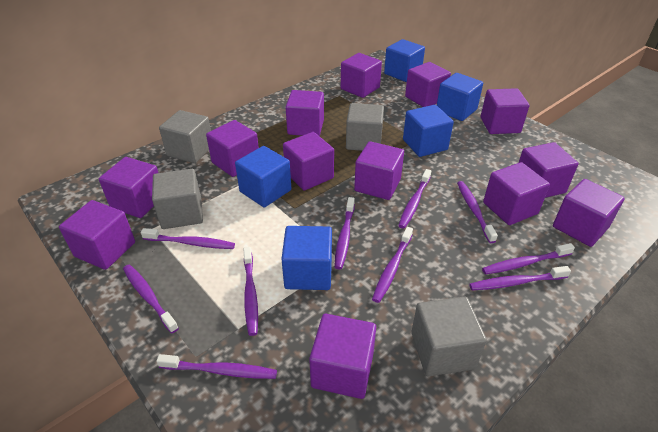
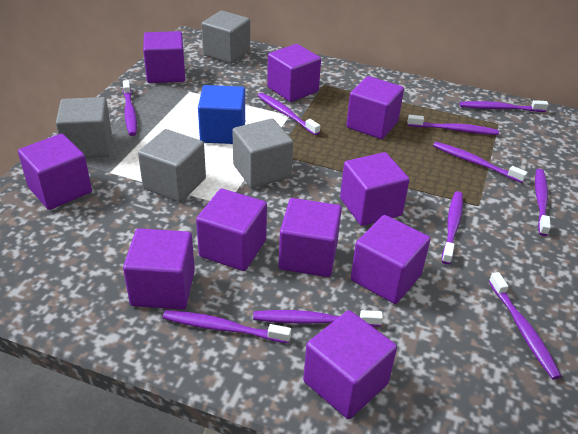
blue cube: 5 -> 1
purple cube: 13 -> 10

